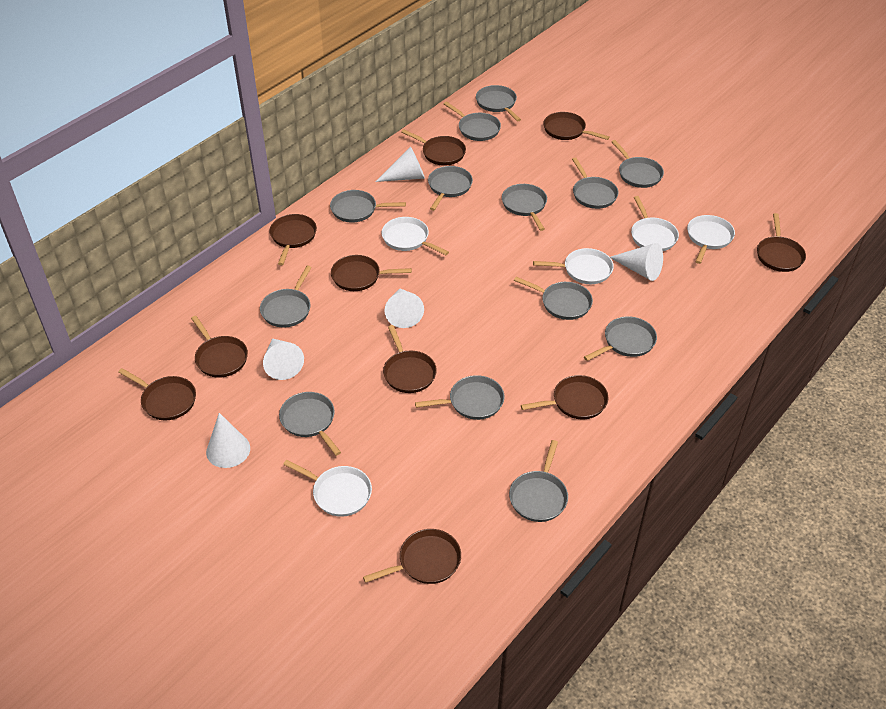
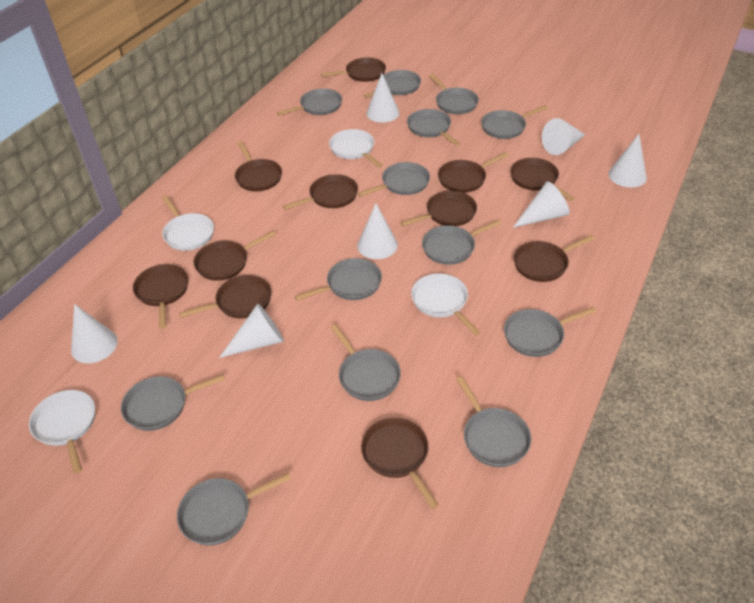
brown pan: 10 -> 11
white cone: 5 -> 7
white pan: 5 -> 4

